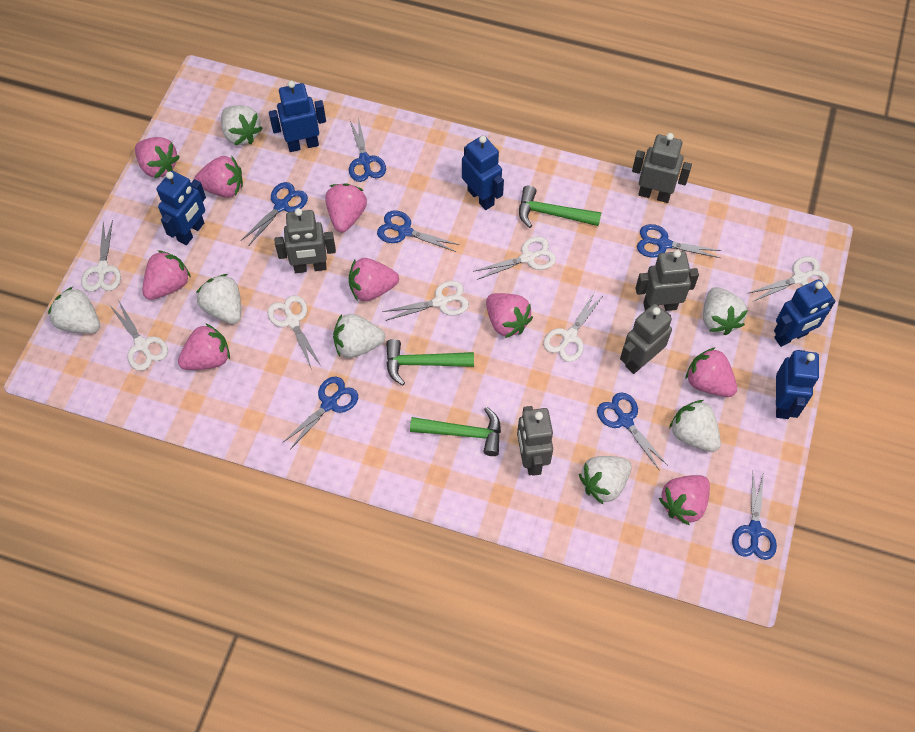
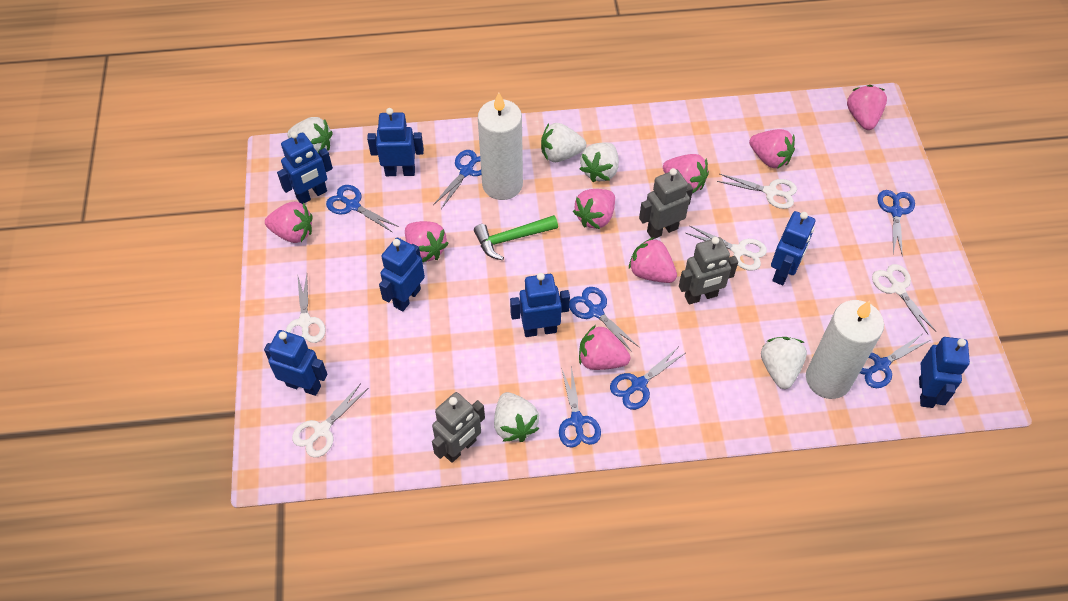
blue robot: 5 -> 7
green hammer: 3 -> 1
grey robot: 5 -> 3
pink strawberry: 9 -> 8
white candle: 0 -> 2
white scissors: 7 -> 5
white strawberry: 7 -> 5

